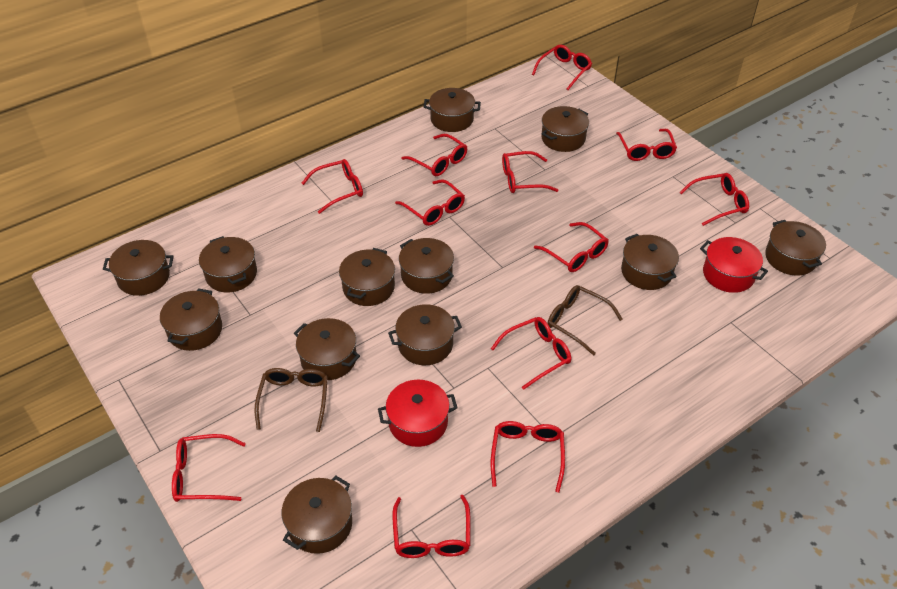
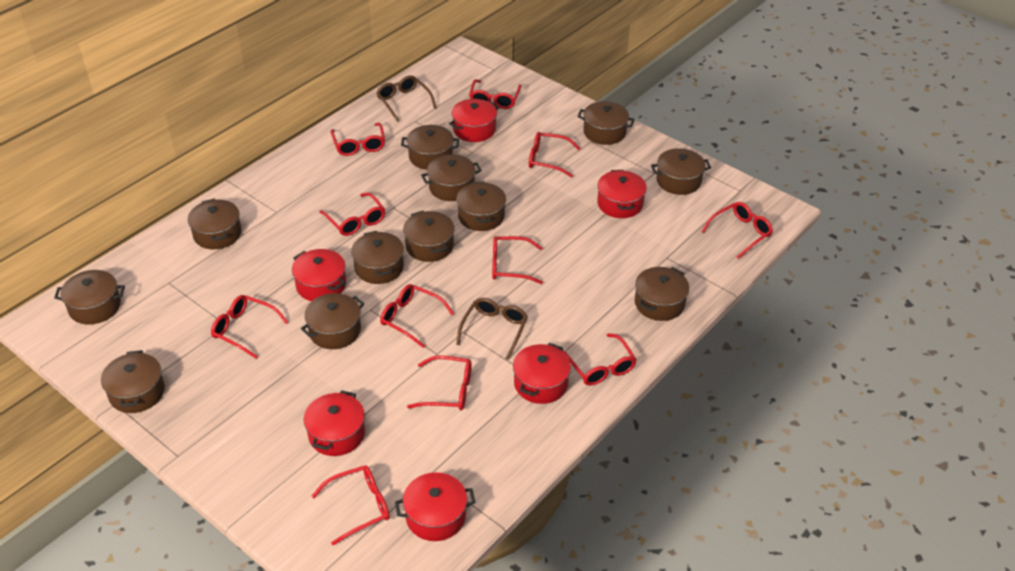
red glasses: 12 -> 11
red pot: 2 -> 6

